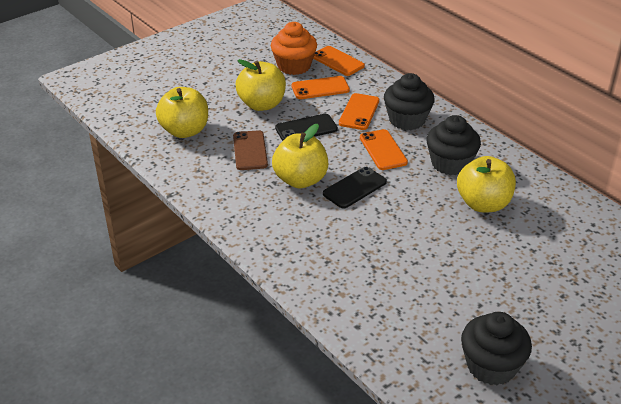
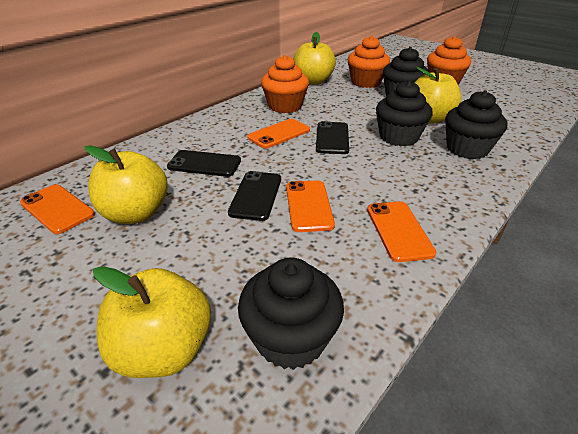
black cupcake: 3 -> 4
black phone: 2 -> 3
brown phone: 1 -> 0
orange cupcake: 1 -> 3

